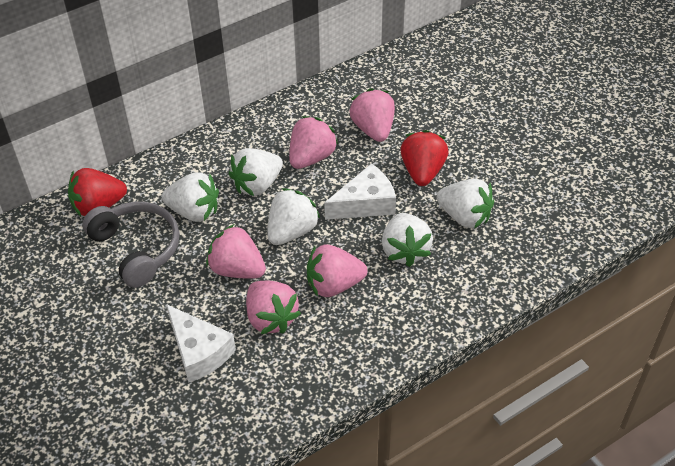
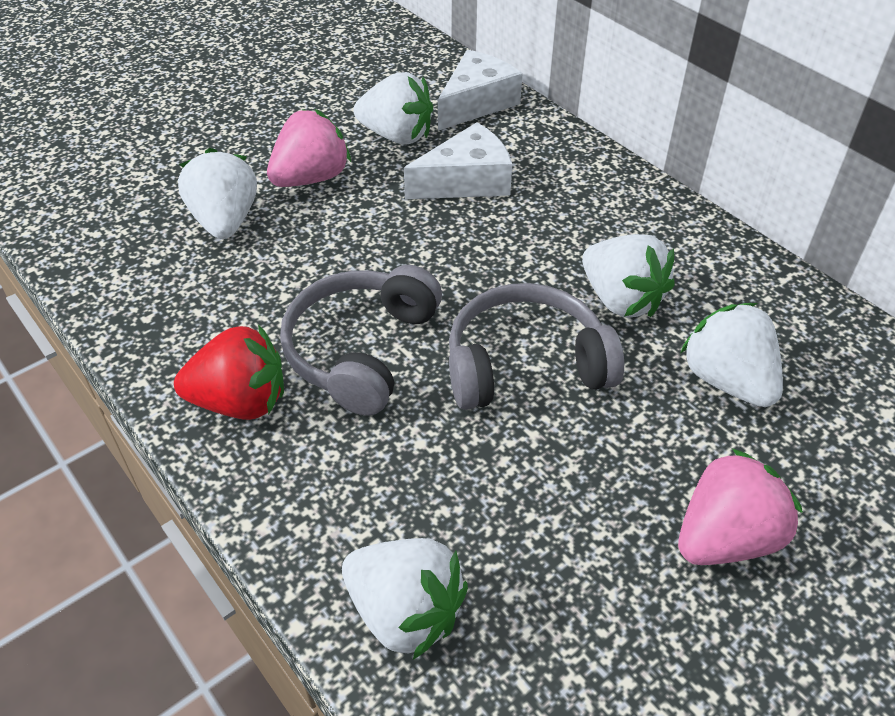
grey headphones: 1 -> 2
pink strawberry: 5 -> 2
red strawberry: 2 -> 1

